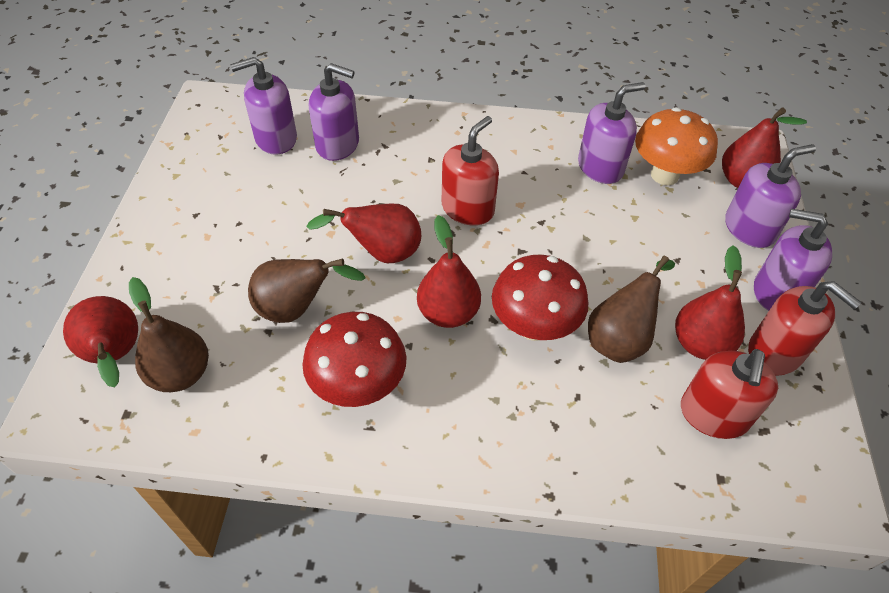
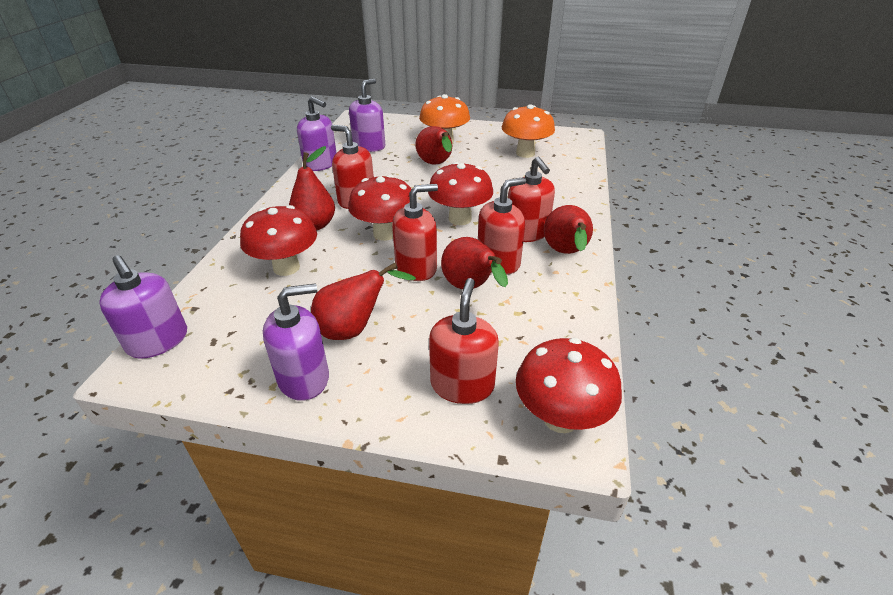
brown pear: 3 -> 0
orange mushroom: 1 -> 2
purple soap dispenser: 5 -> 4
red mushroom: 2 -> 4
red soap dispenser: 3 -> 5

